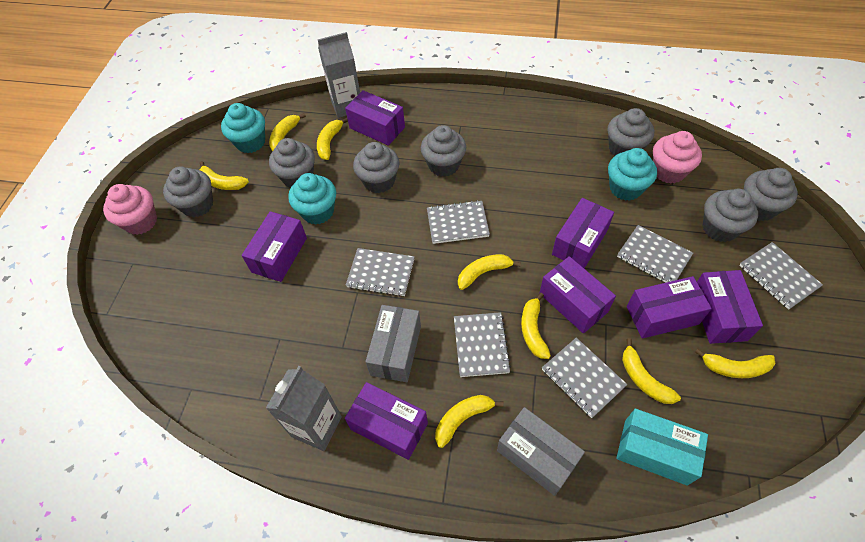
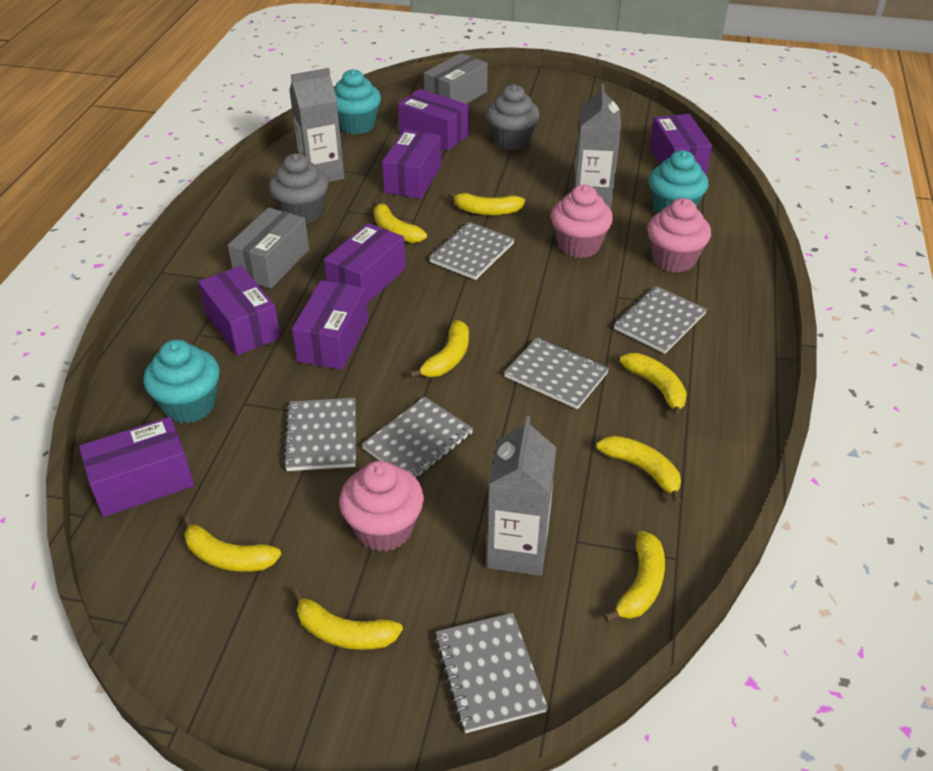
grey carton: 2 -> 3
grey cupcake: 7 -> 2
pink cupcake: 2 -> 3
turquoise box: 1 -> 0

